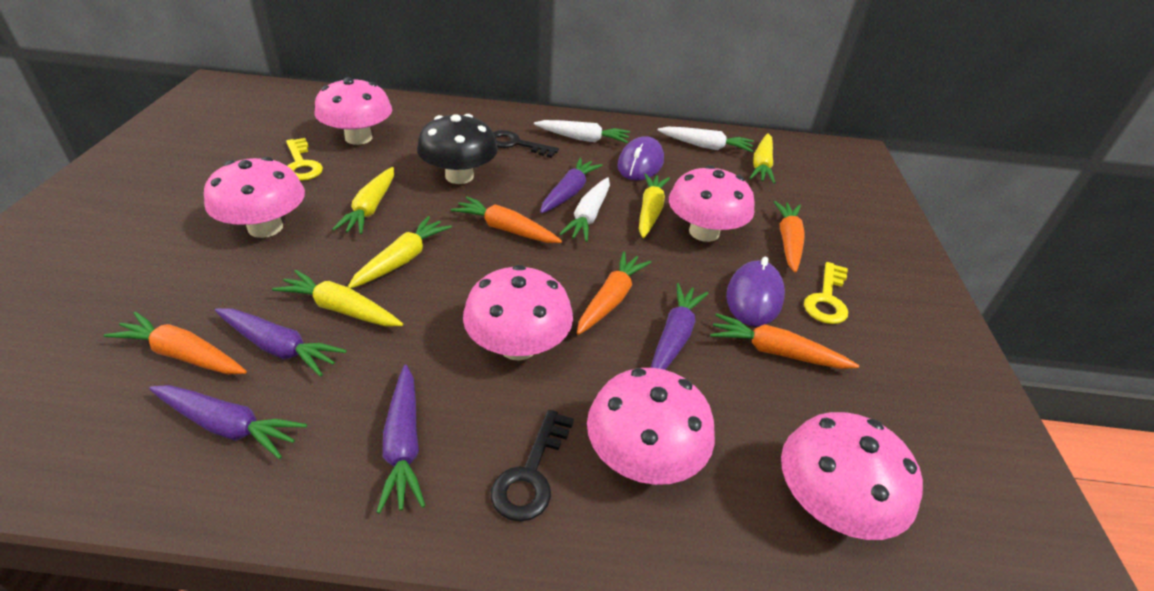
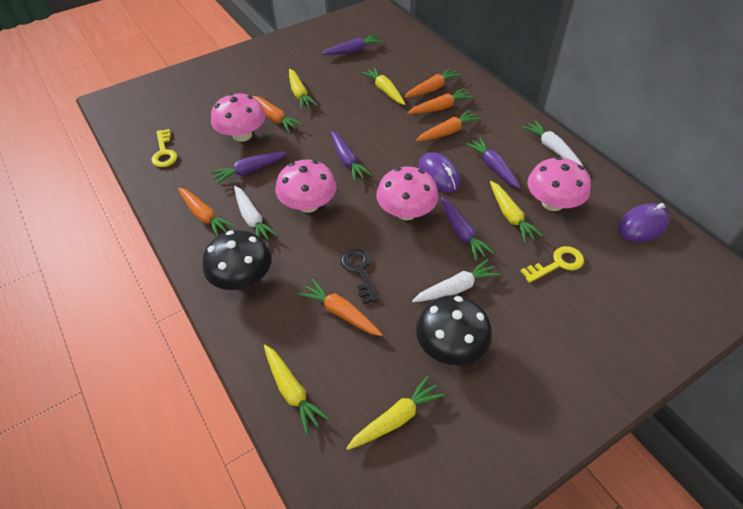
black key: 2 -> 1
black mushroom: 1 -> 2
orange carrot: 5 -> 6
pink mushroom: 6 -> 4

